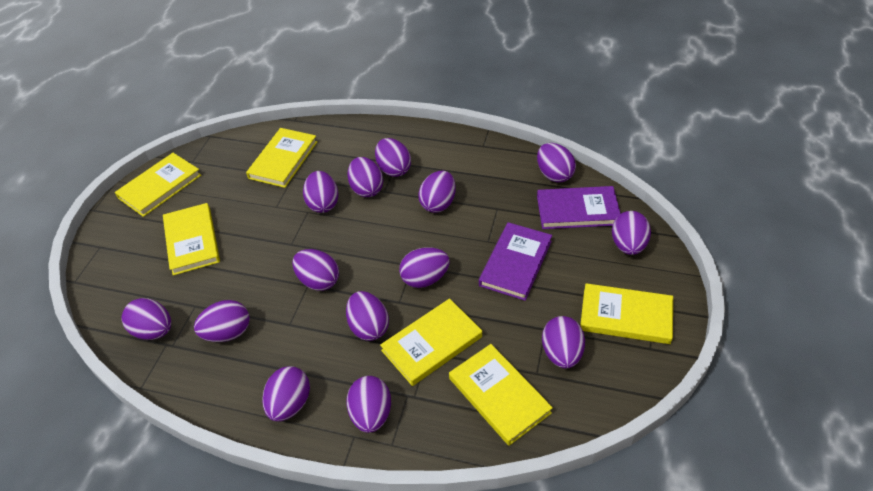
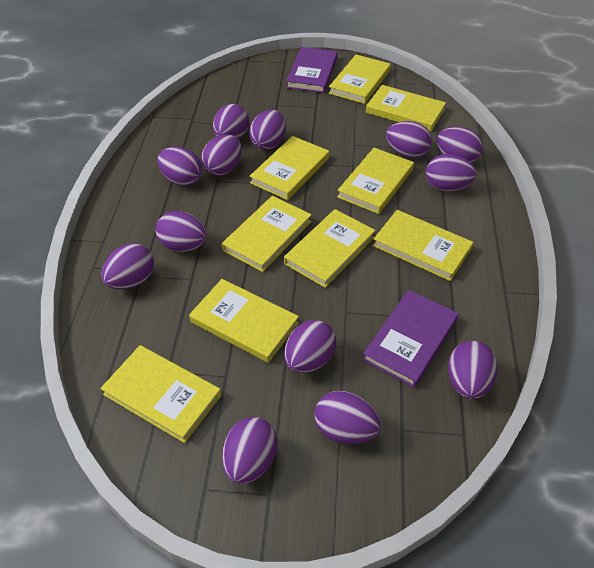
purple egg: 14 -> 13
yellow book: 6 -> 9

